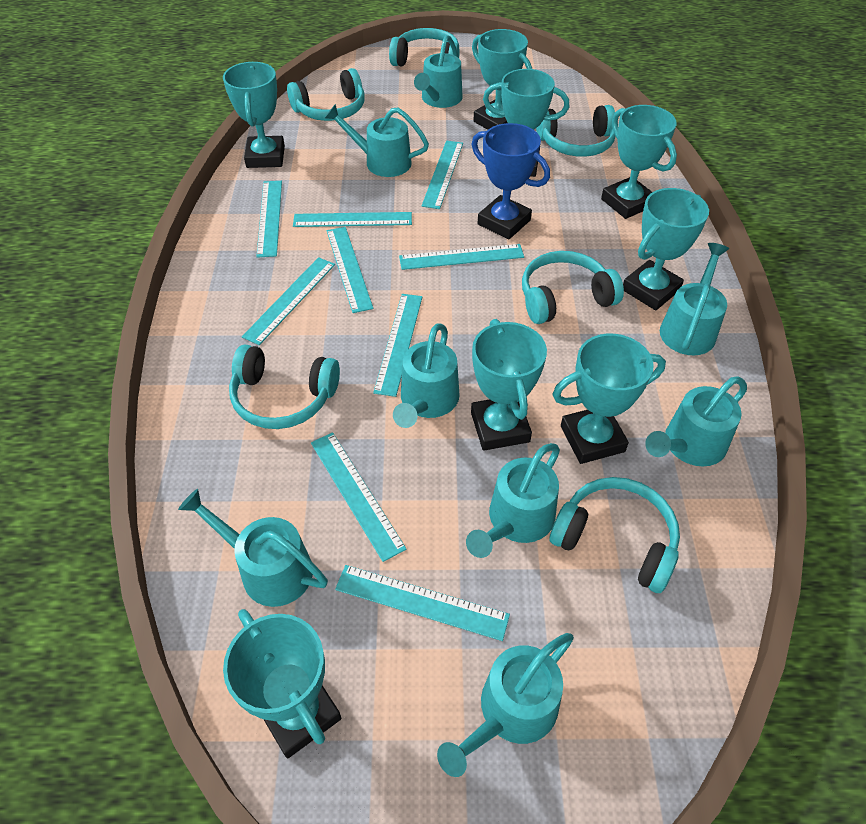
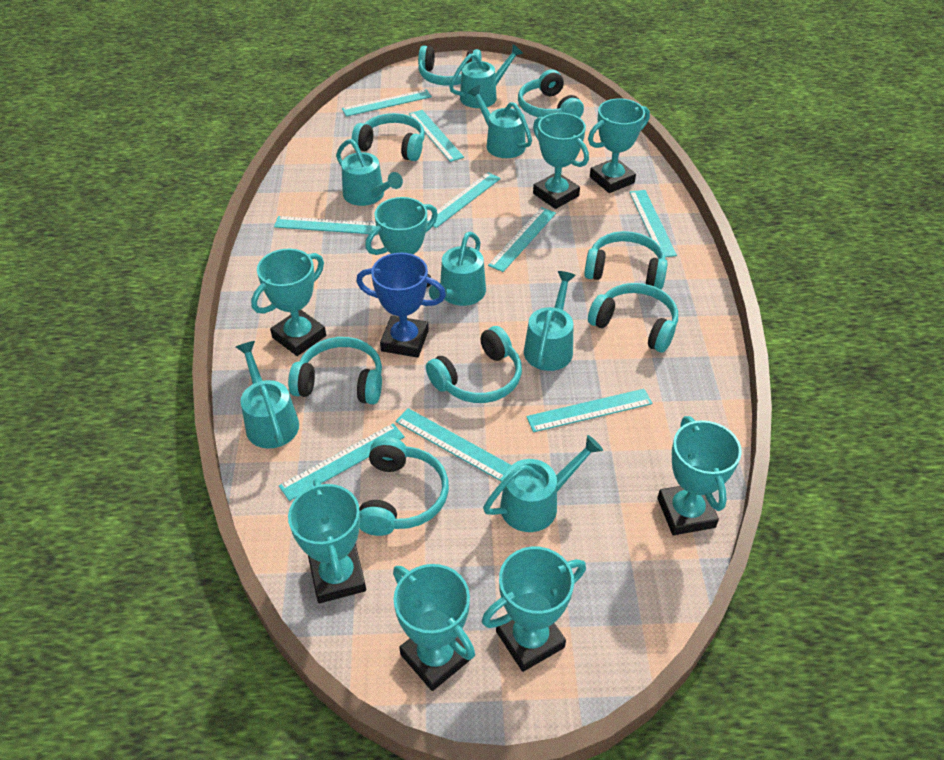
turquoise headphones: 6 -> 8
turquoise watering can: 8 -> 7

